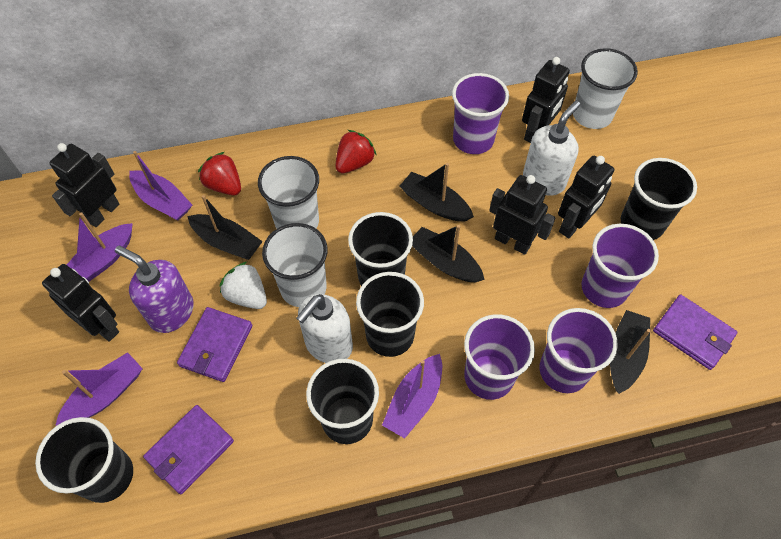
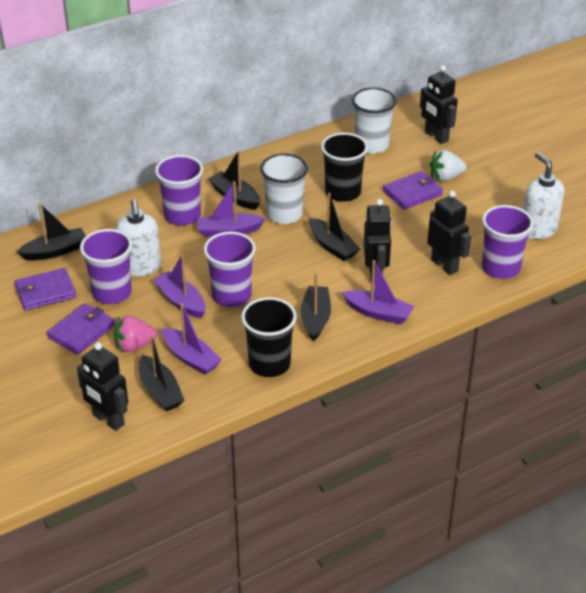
black boat: 4 -> 5
black cup: 5 -> 2
black robot: 5 -> 4
pink strawberry: 0 -> 1
purple soap dispenser: 1 -> 0
red strawberry: 2 -> 0
white cup: 3 -> 2

